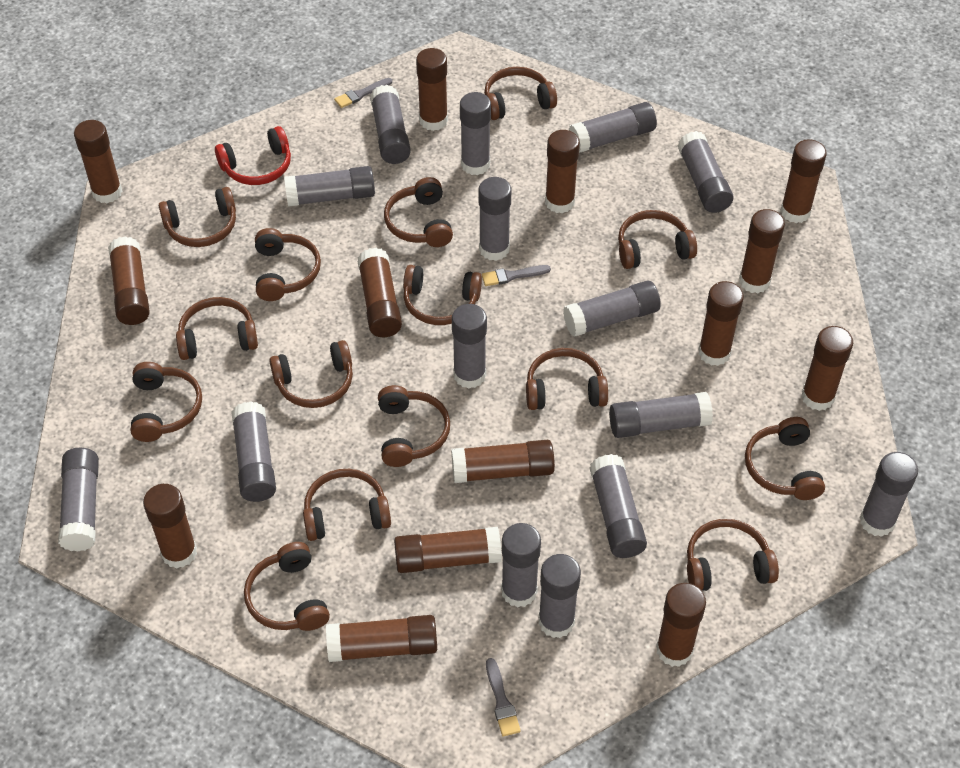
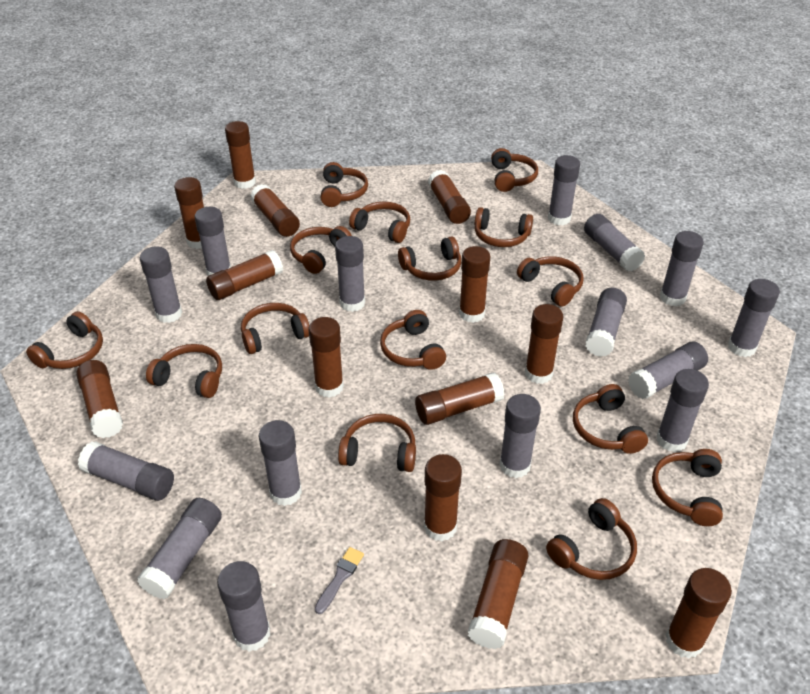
brown glue stick: 14 -> 13
grey brush: 3 -> 1
red headphones: 1 -> 0

